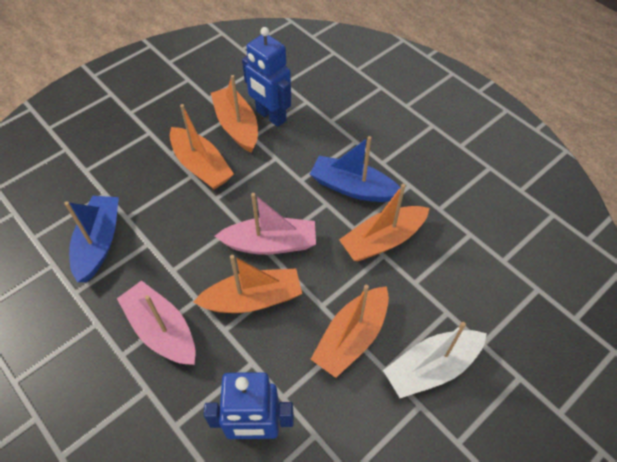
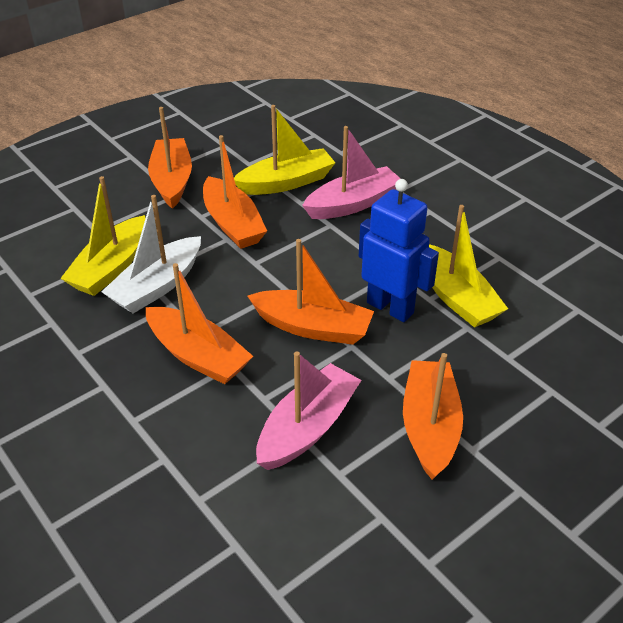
blue boat: 2 -> 0
blue robot: 2 -> 1
yellow boat: 0 -> 3

